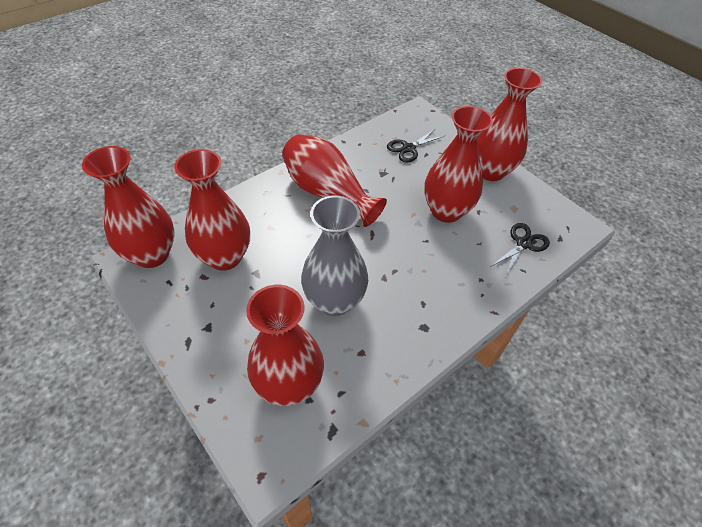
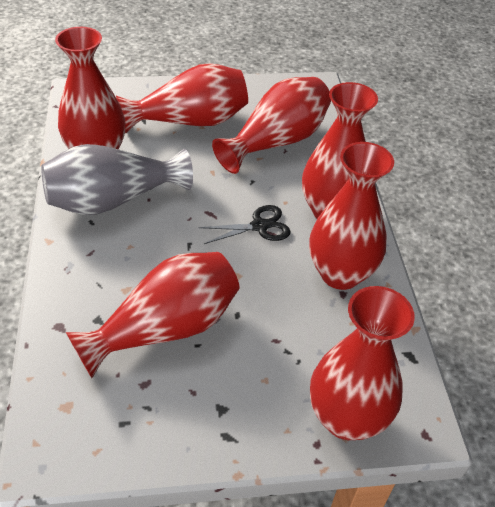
black scissors: 2 -> 1
red vase: 6 -> 7

